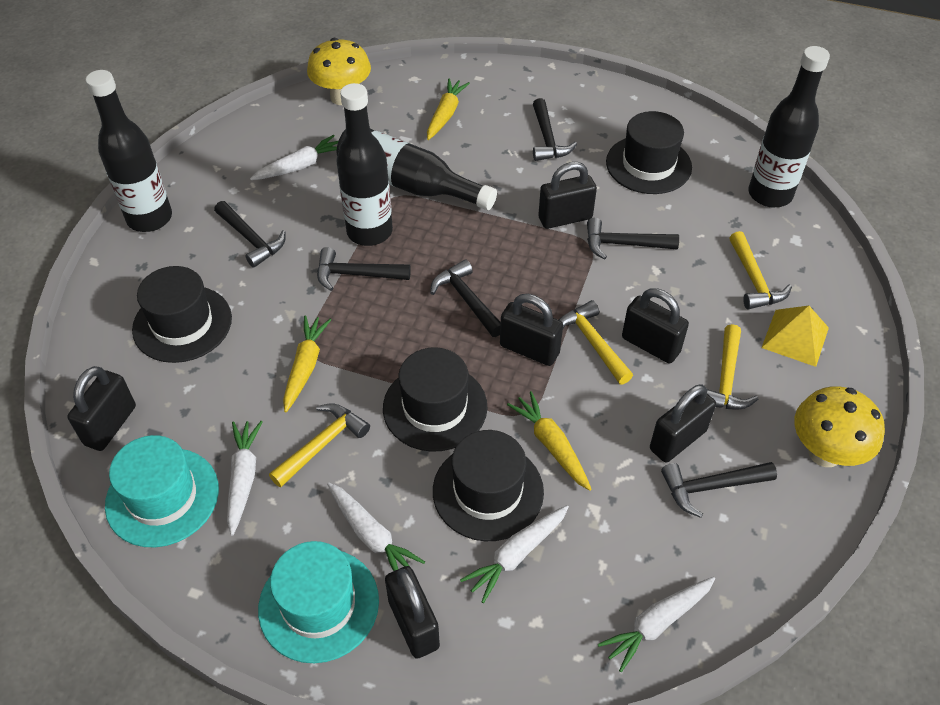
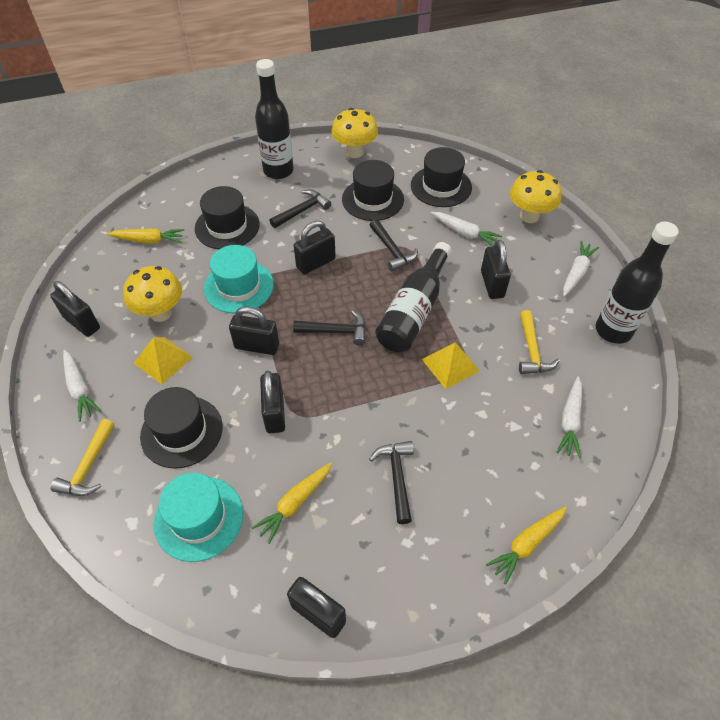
black bottle: 4 -> 3
black hammer: 6 -> 4
white carrot: 5 -> 4
yellow hammer: 4 -> 2
yellow mushroom: 2 -> 3
yellow pyramid: 1 -> 2

